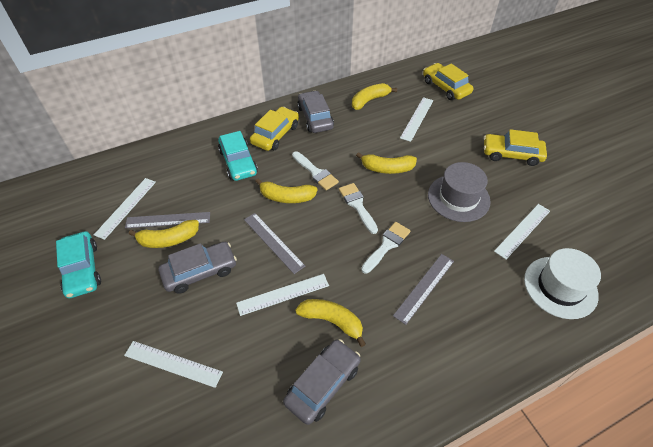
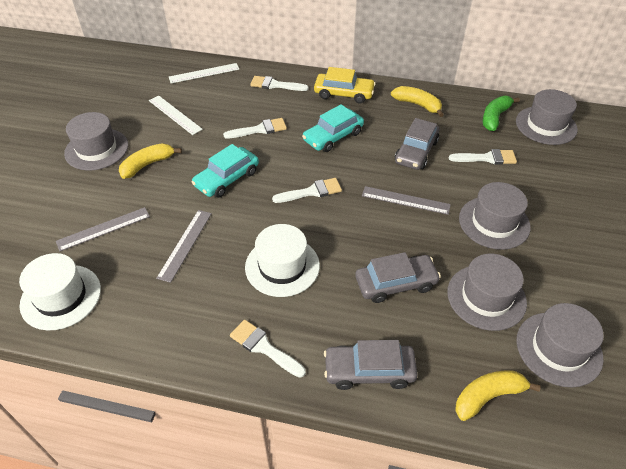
green banana: 0 -> 1
grey hat: 1 -> 5
white brush: 3 -> 5
white hat: 1 -> 2
white ruler: 5 -> 2
yellow banana: 5 -> 3
yellow car: 3 -> 1

